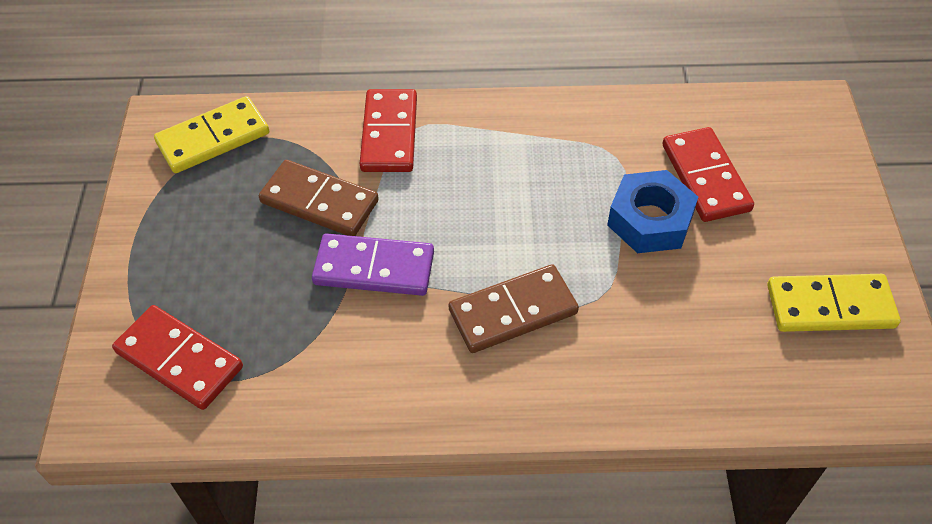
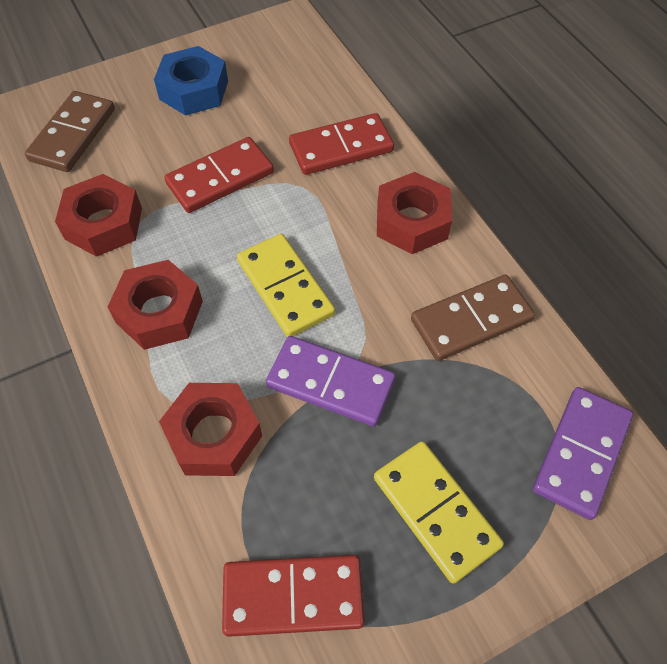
purple domino: 1 -> 2
red nut: 0 -> 4

